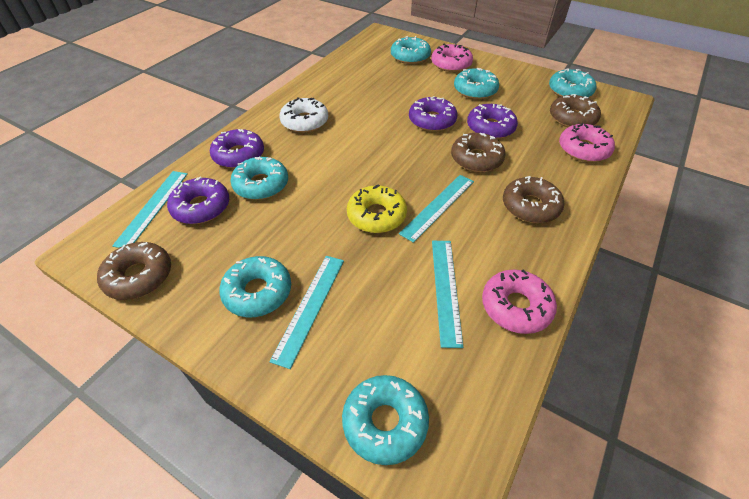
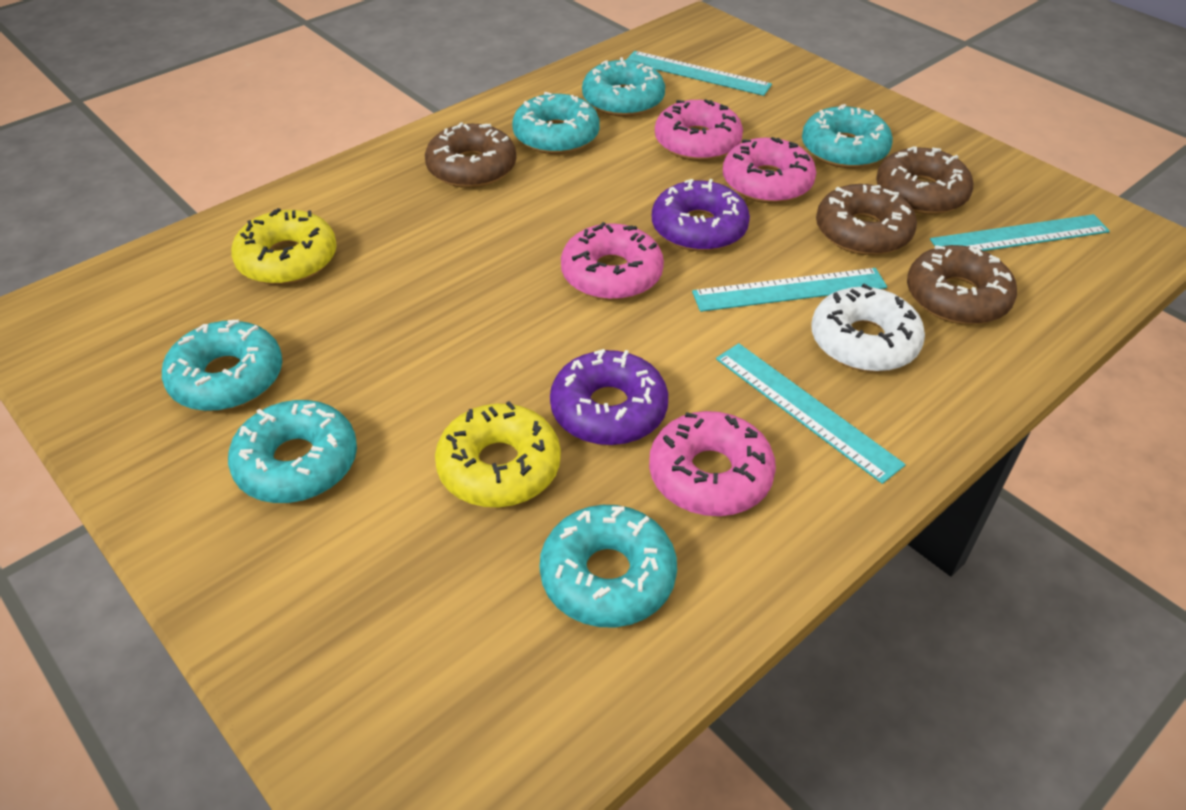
pink donut: 3 -> 4
purple donut: 4 -> 2
yellow donut: 1 -> 2

